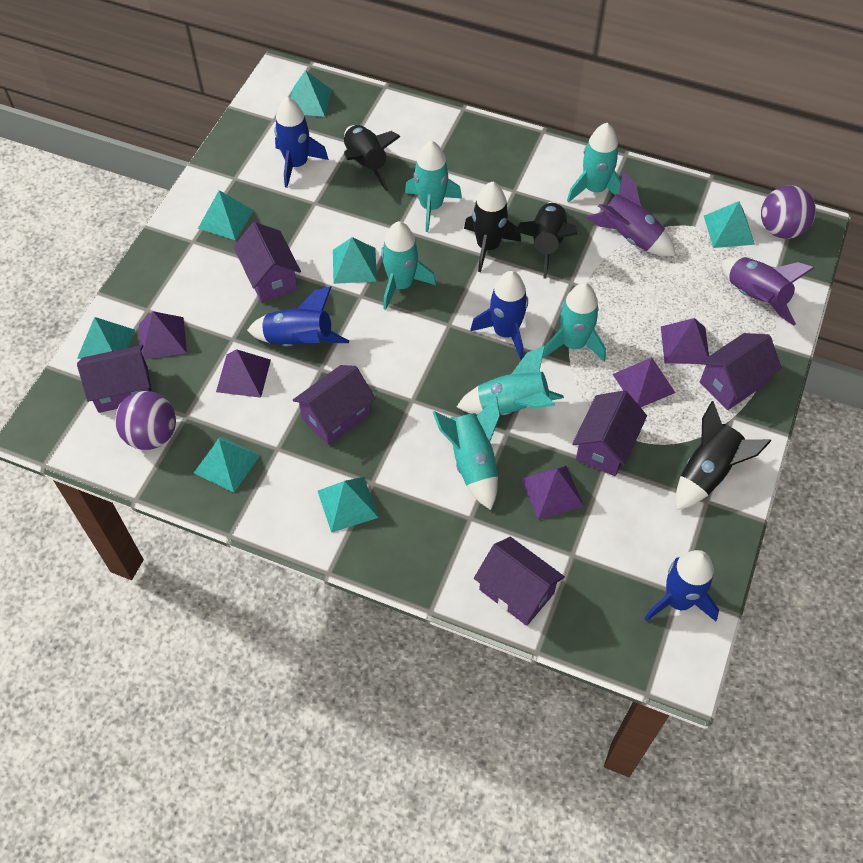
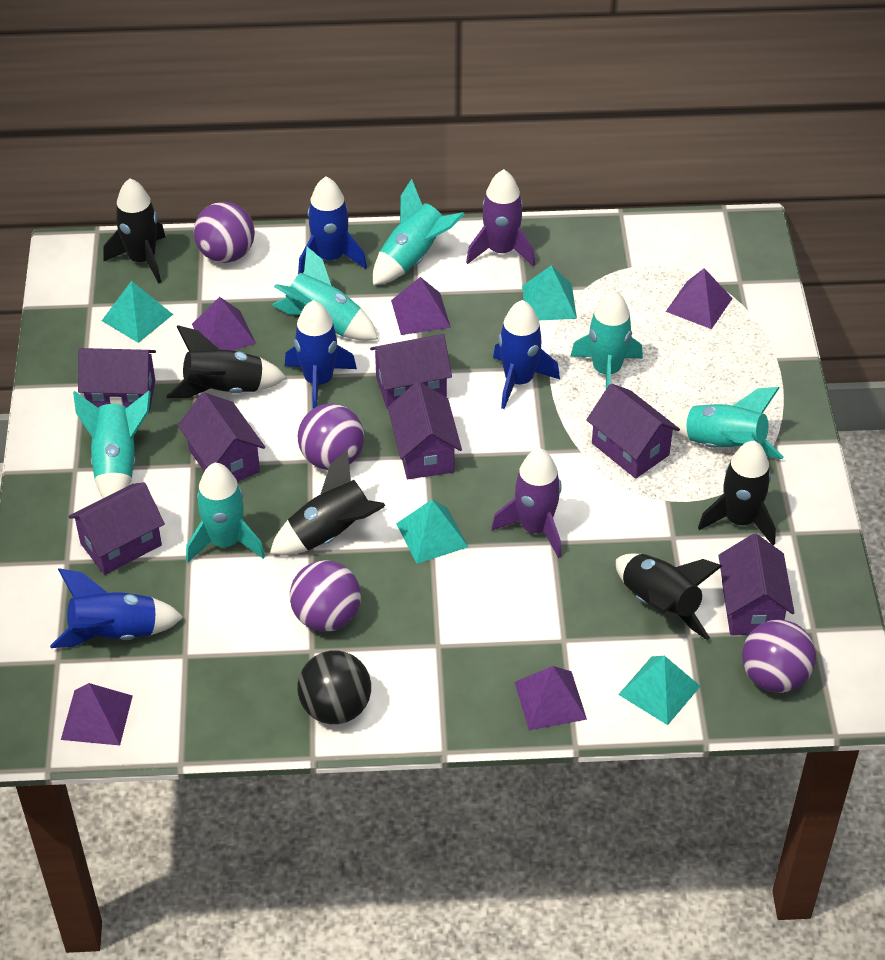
black ball: 0 -> 1
black rocket: 4 -> 5
purple ball: 2 -> 4
purple house: 6 -> 7
turquoise pyramid: 7 -> 4

